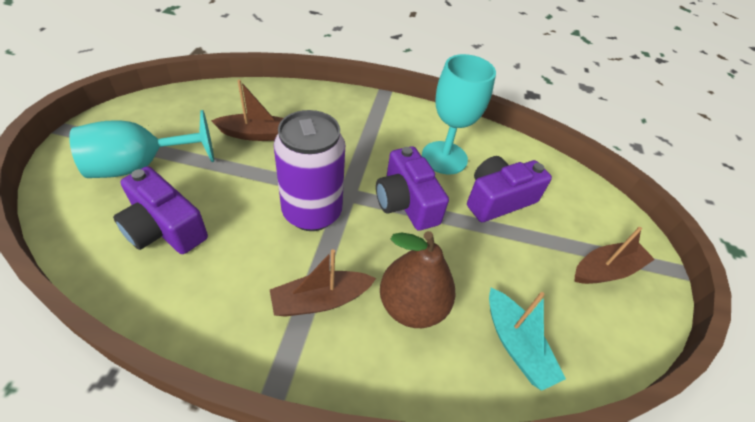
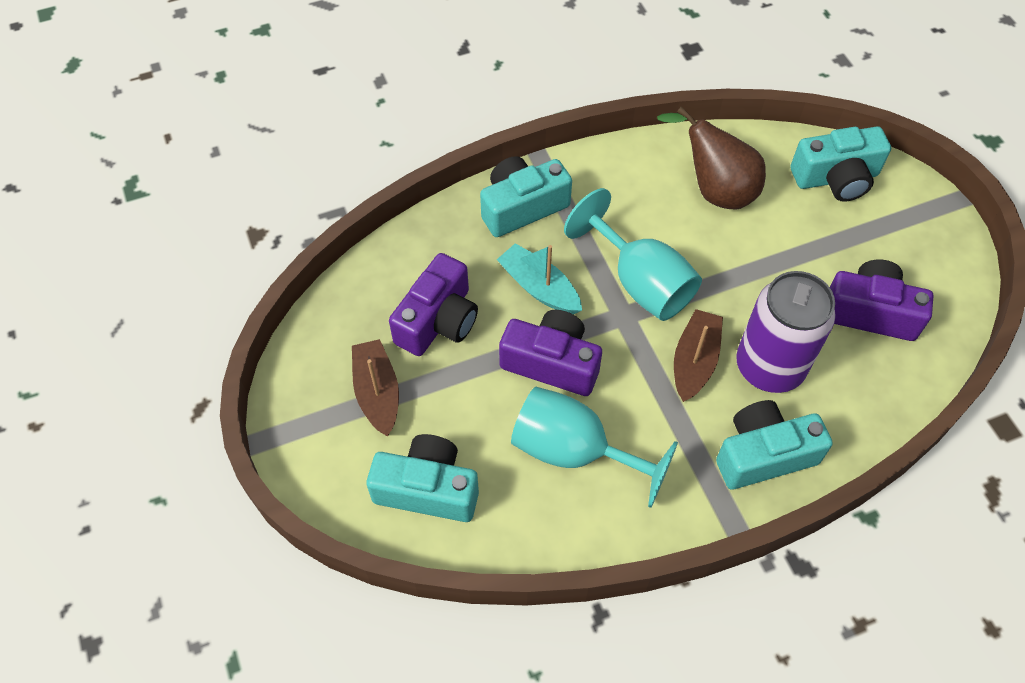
brown boat: 3 -> 2
turquoise camera: 0 -> 4

